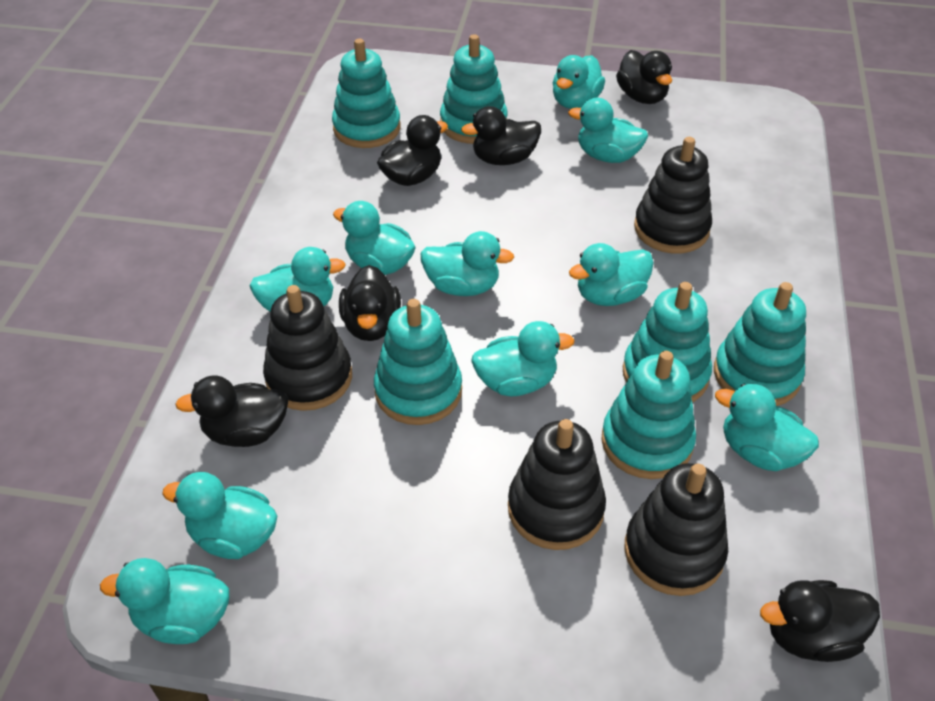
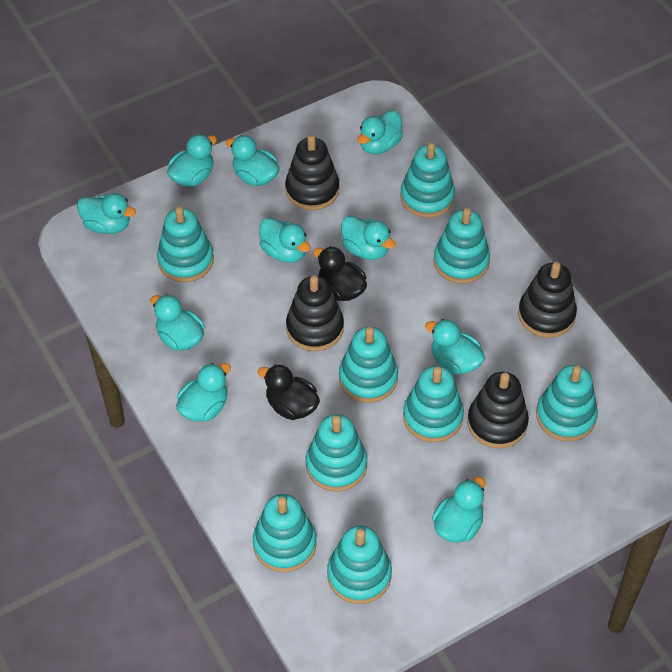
black duck: 6 -> 2
turquoise stacking toy: 6 -> 9

